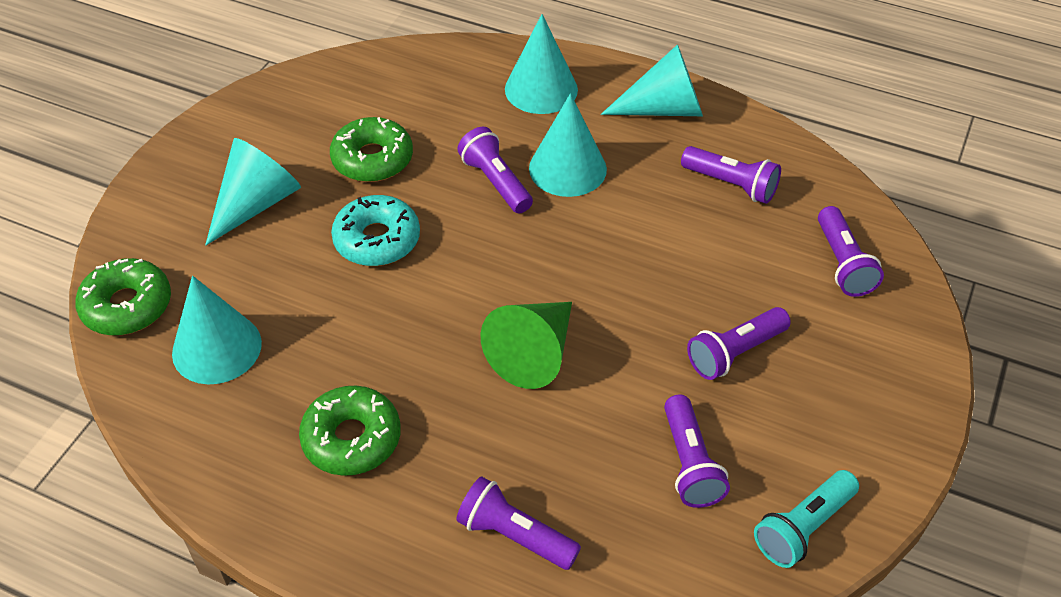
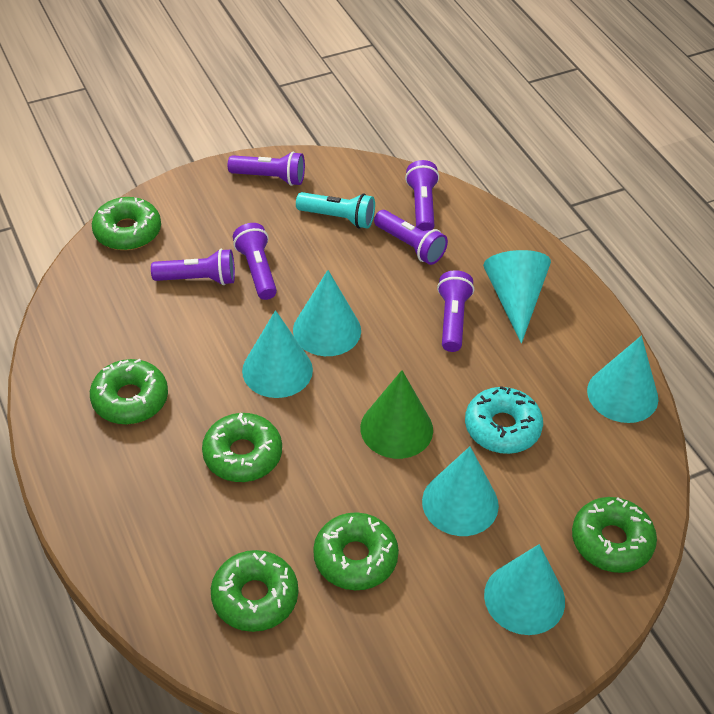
green donut: 3 -> 6
turquoise cone: 5 -> 6

